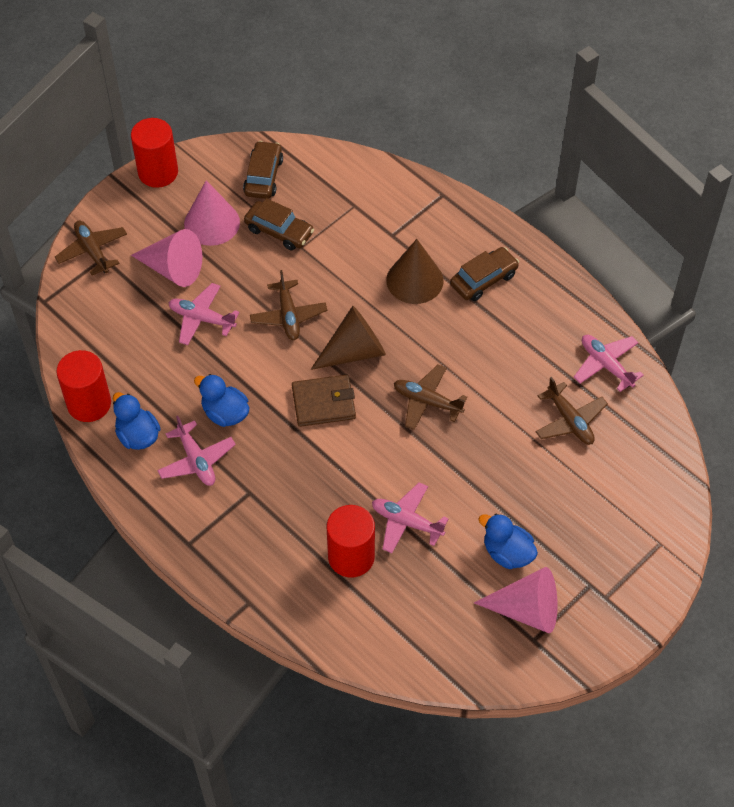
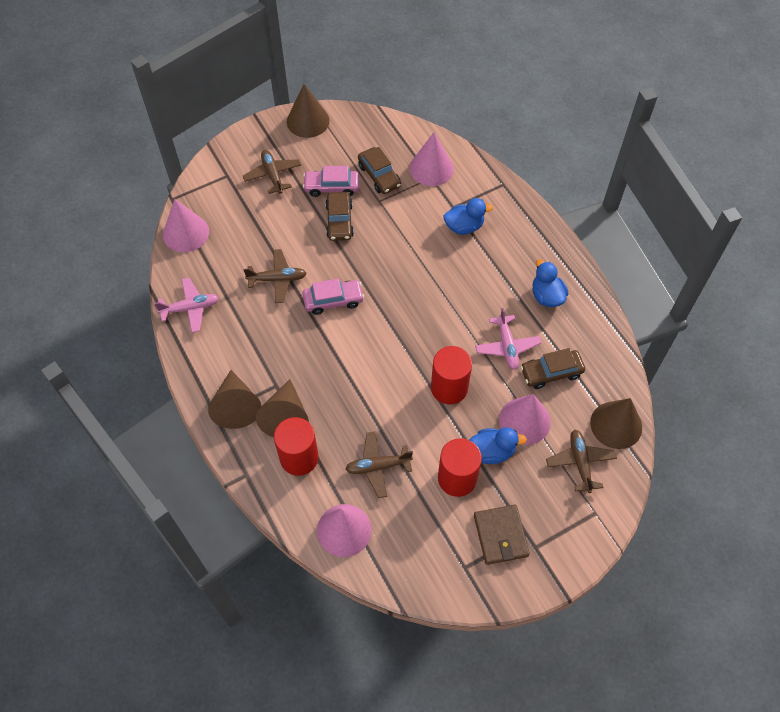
brown cone: 2 -> 4
pink car: 0 -> 2
pink cone: 3 -> 4
pink plane: 4 -> 2

